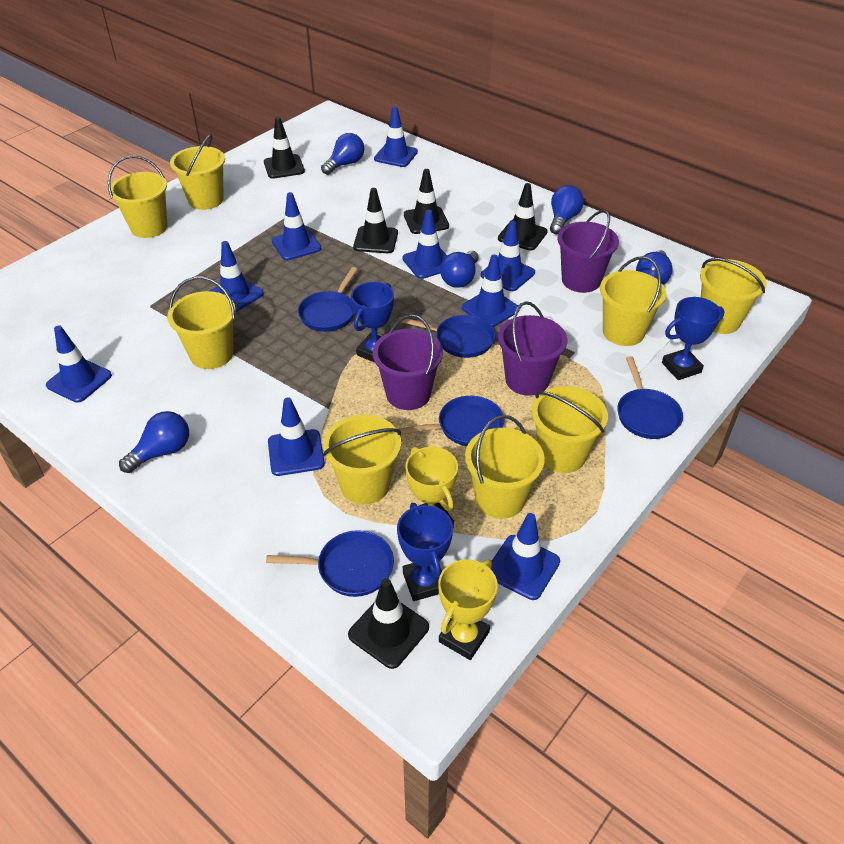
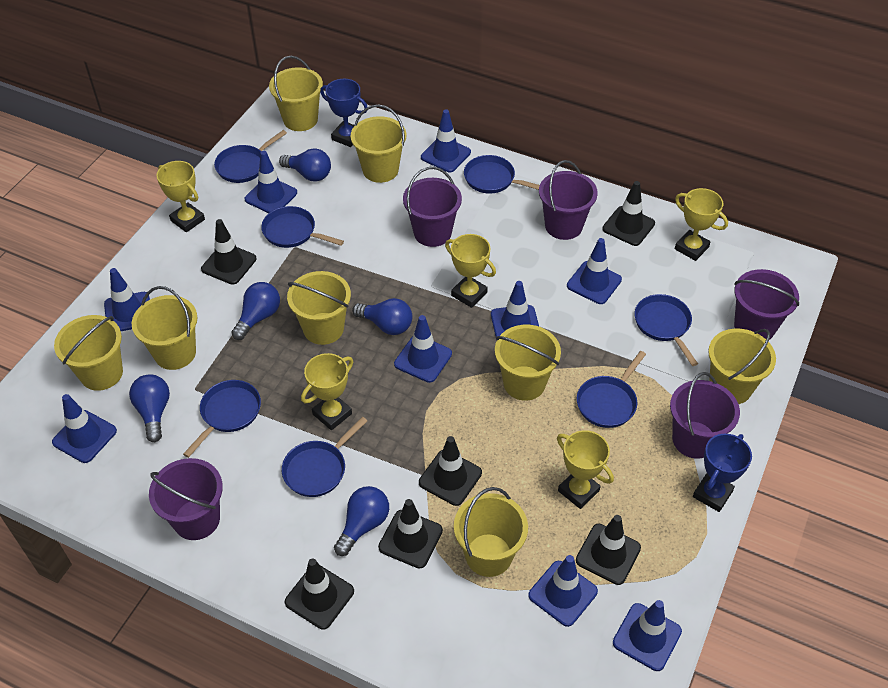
black traffic cone: 5 -> 6
blue pan: 5 -> 7
blue trophy: 3 -> 2
purple bucket: 3 -> 5
yellow trophy: 2 -> 5

